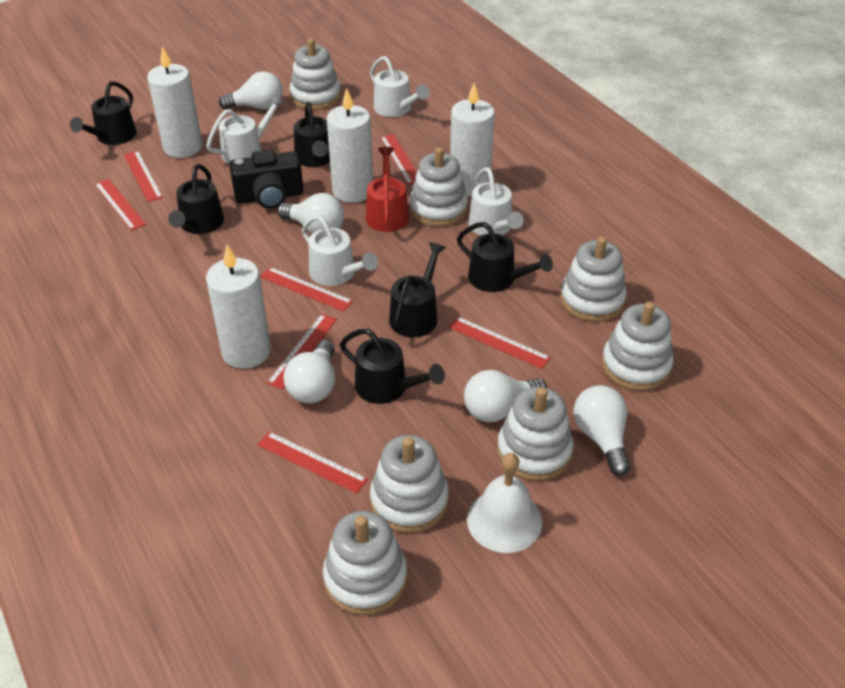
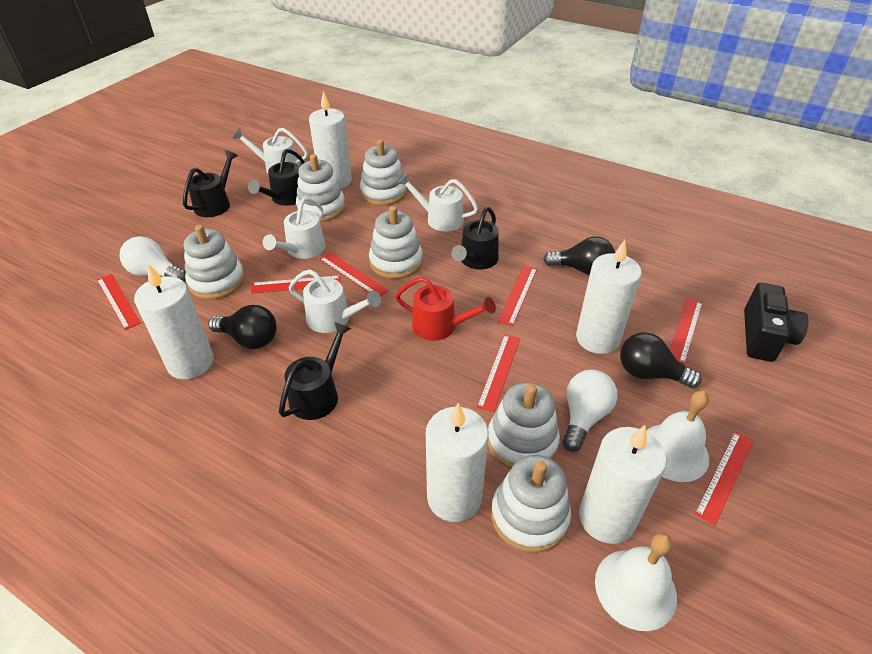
black light bulb: 0 -> 3
black watering can: 6 -> 4
white bell: 1 -> 2
white candle: 4 -> 5
white light bulb: 5 -> 2
white stacking toy: 7 -> 6

